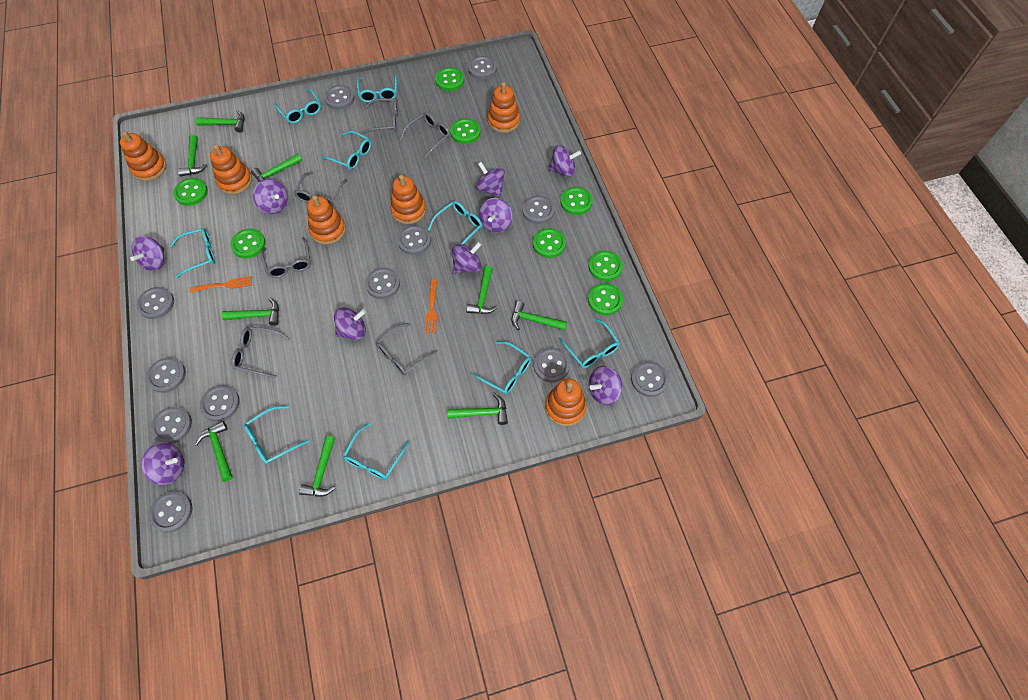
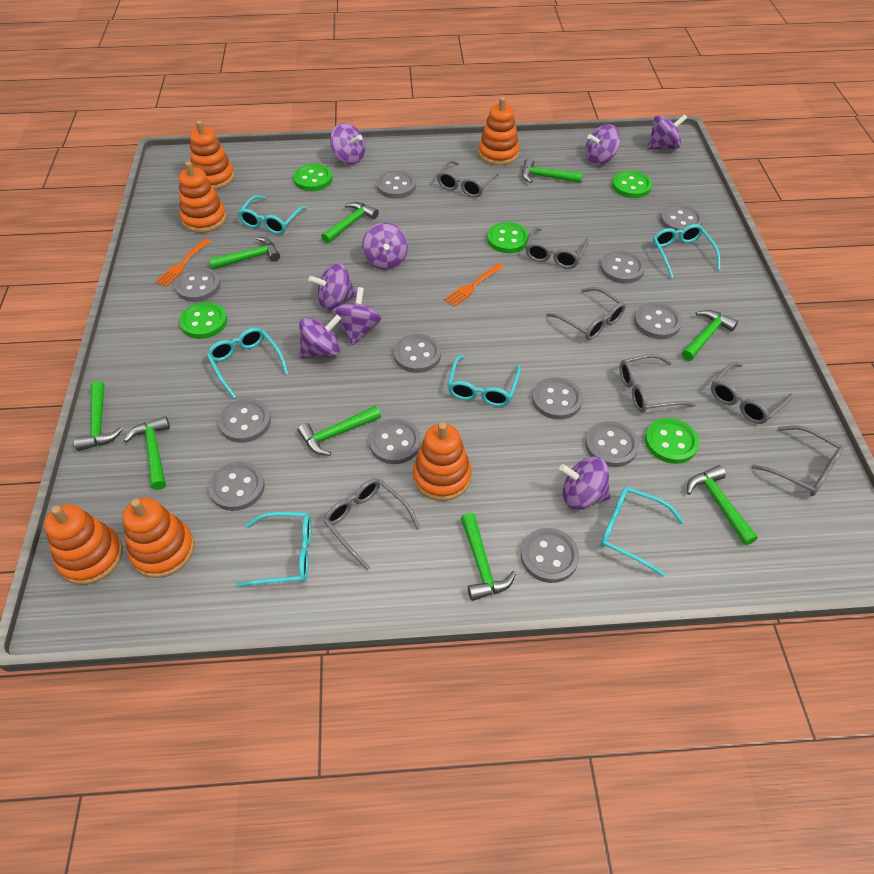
green button: 8 -> 5
grey glasses: 6 -> 7
purple spinning top: 9 -> 8
turquoise glasses: 9 -> 6

